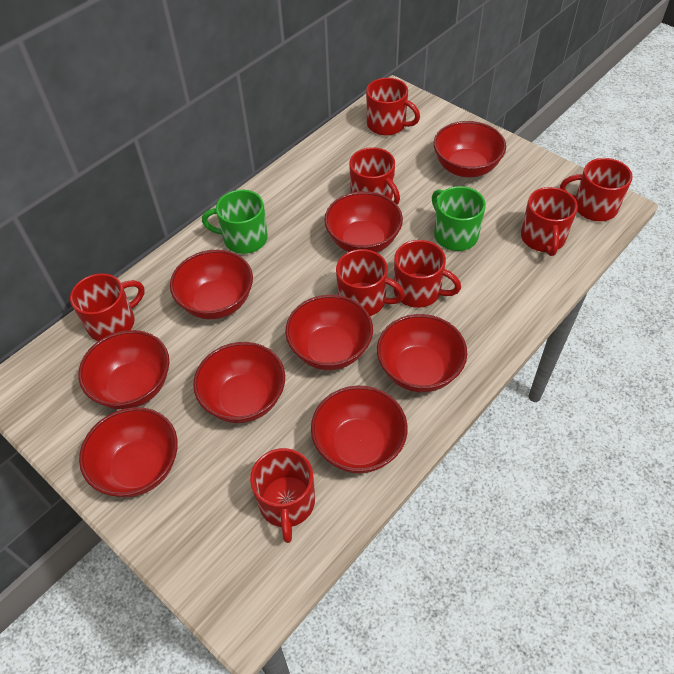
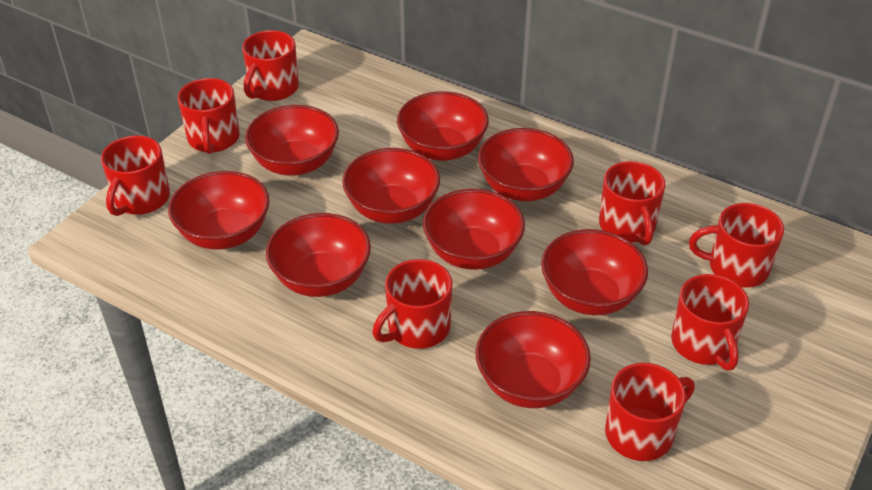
green mug: 2 -> 0

